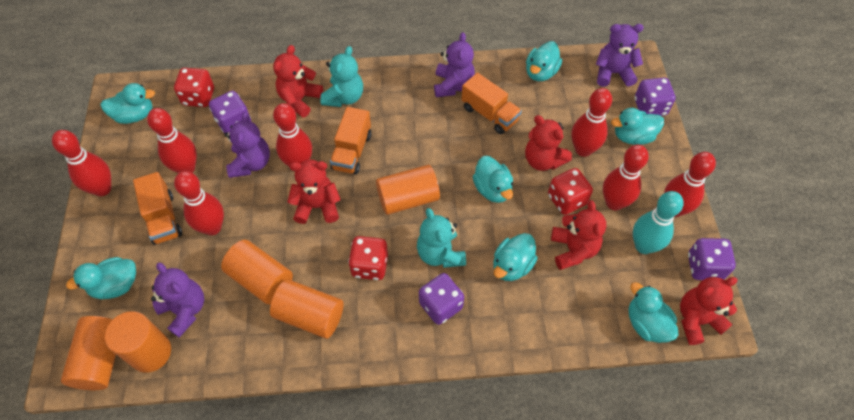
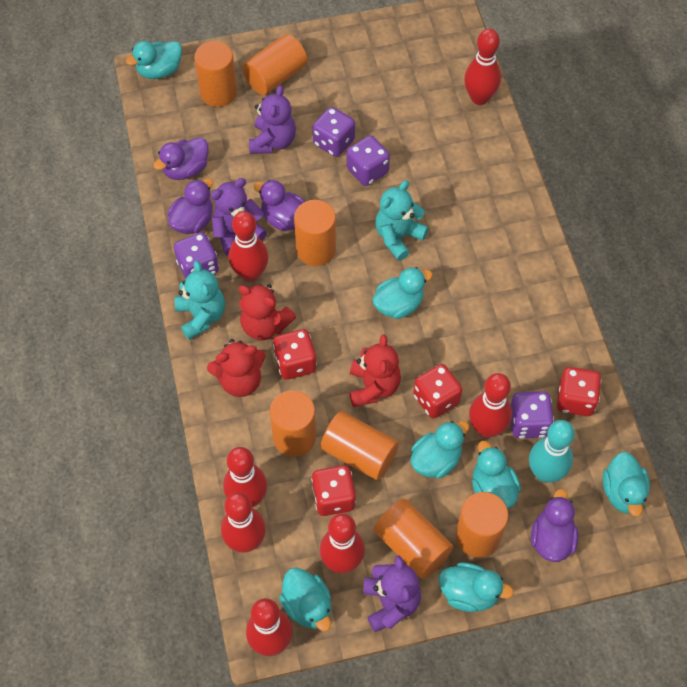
orange cylinder: 5 -> 7
orange truck: 3 -> 0
purple duck: 0 -> 4
purple teddy bear: 4 -> 3
red dice: 3 -> 4
red teddy bear: 5 -> 3

